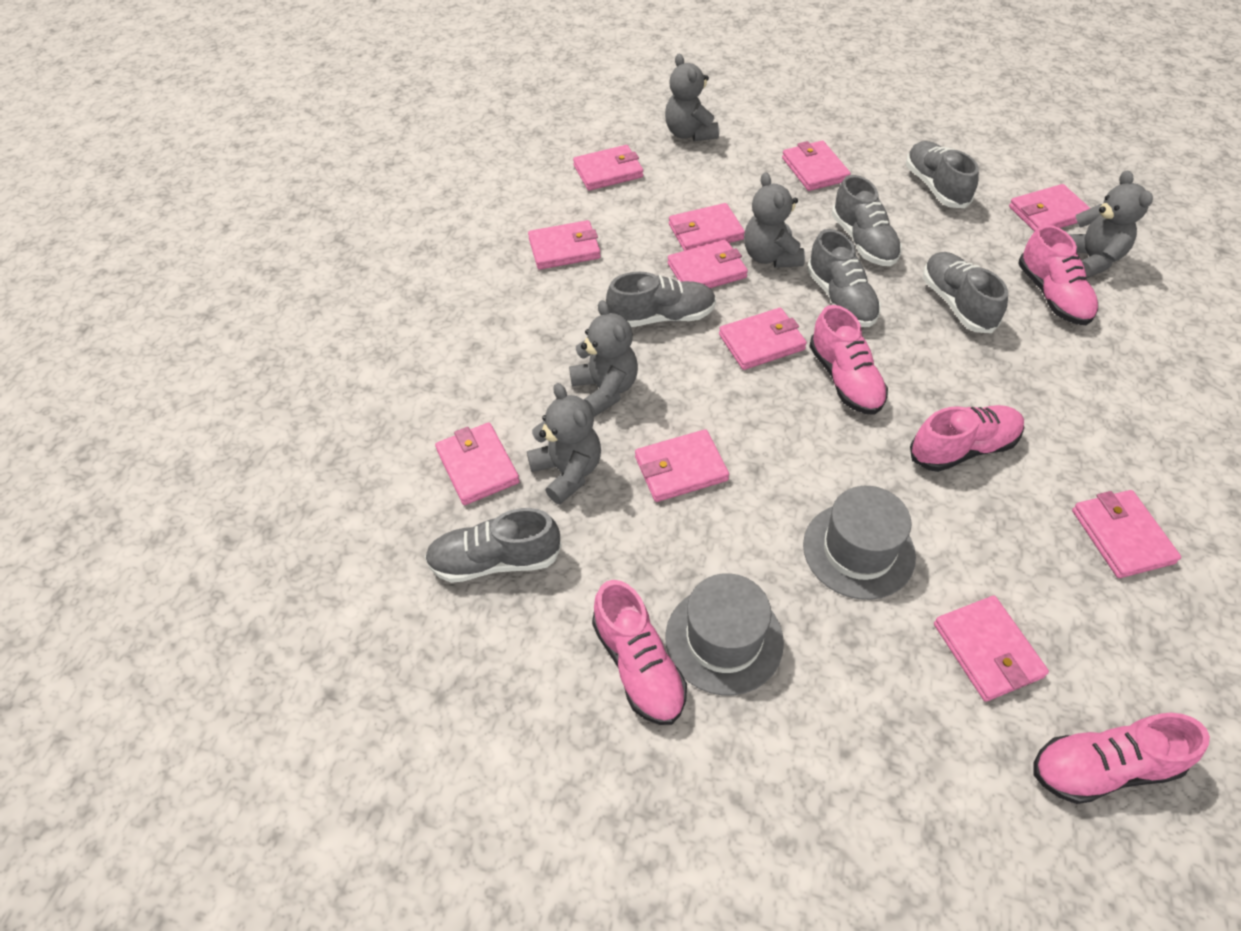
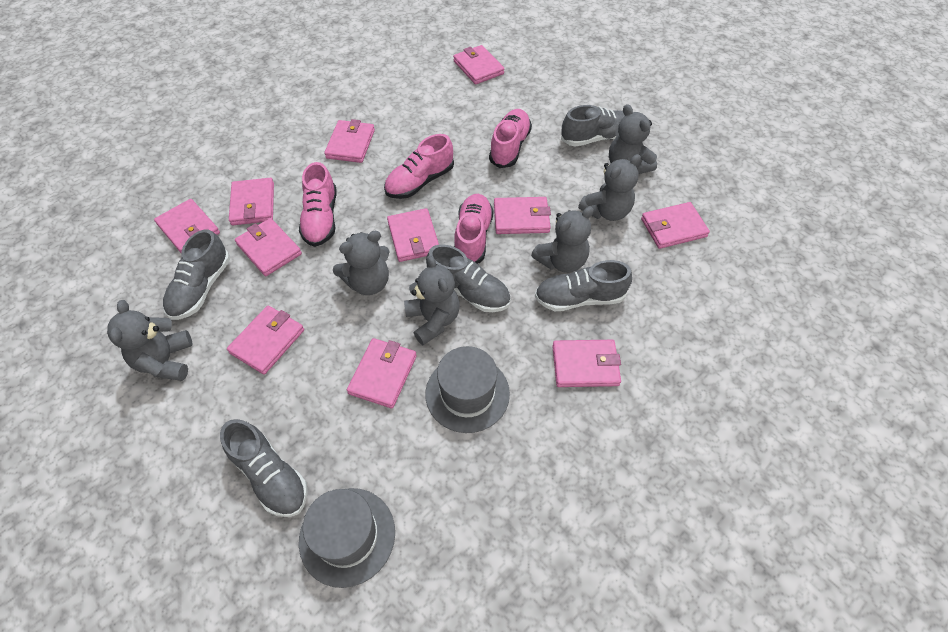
grey shoe: 6 -> 5
grey teddy bear: 5 -> 6
pink shoe: 5 -> 4

